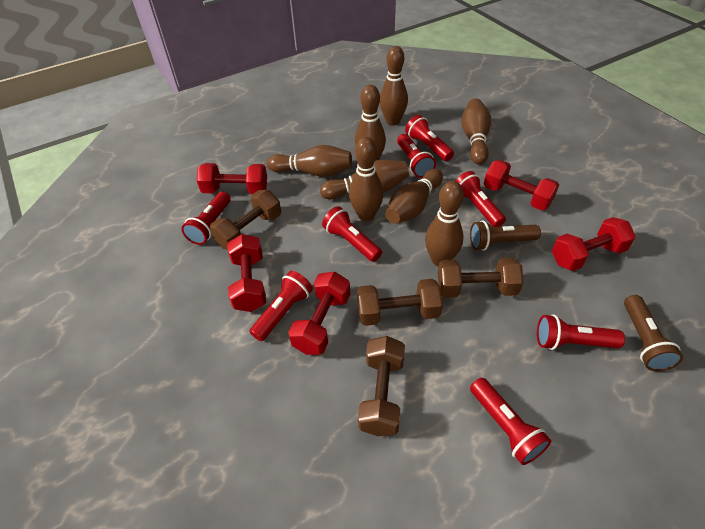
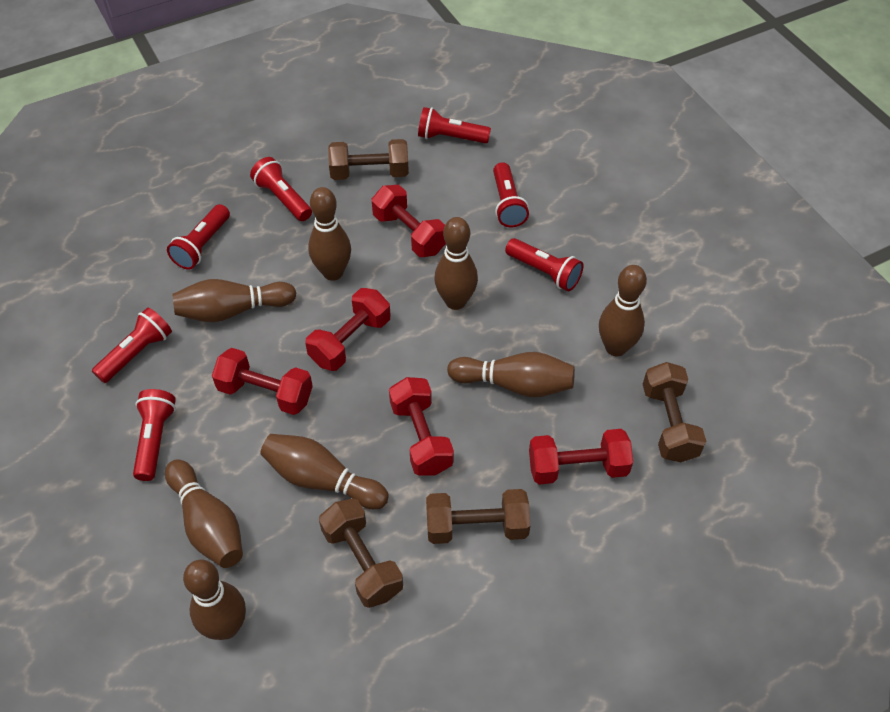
brown flashlight: 2 -> 0
red flashlight: 8 -> 7

